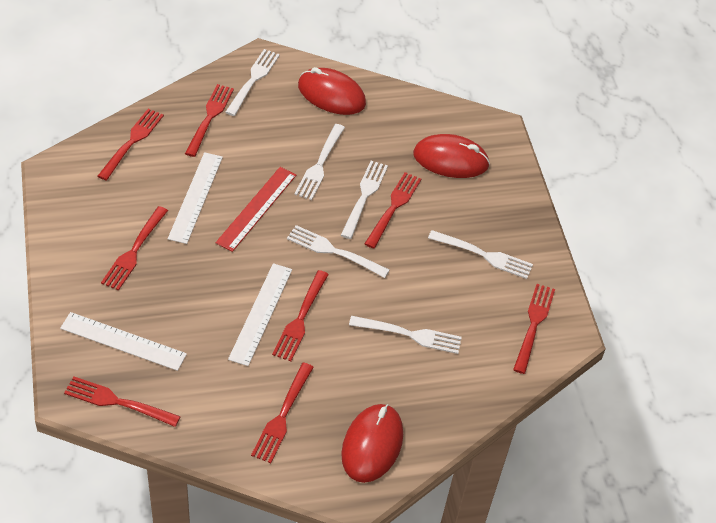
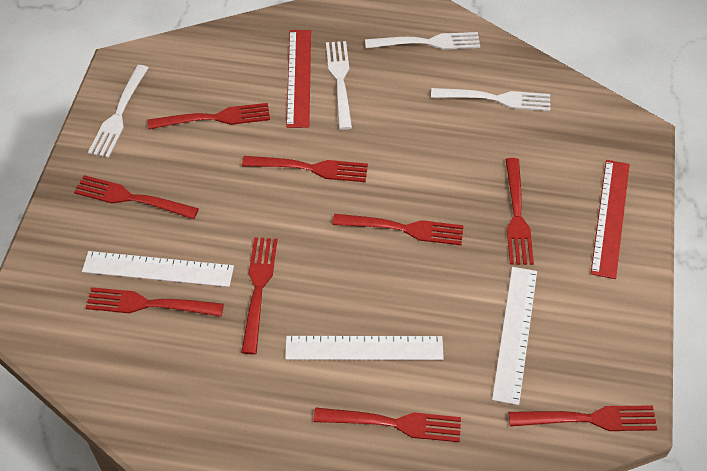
red fork: 8 -> 9
red mouse: 3 -> 0
red ruler: 1 -> 2
white fork: 6 -> 4

